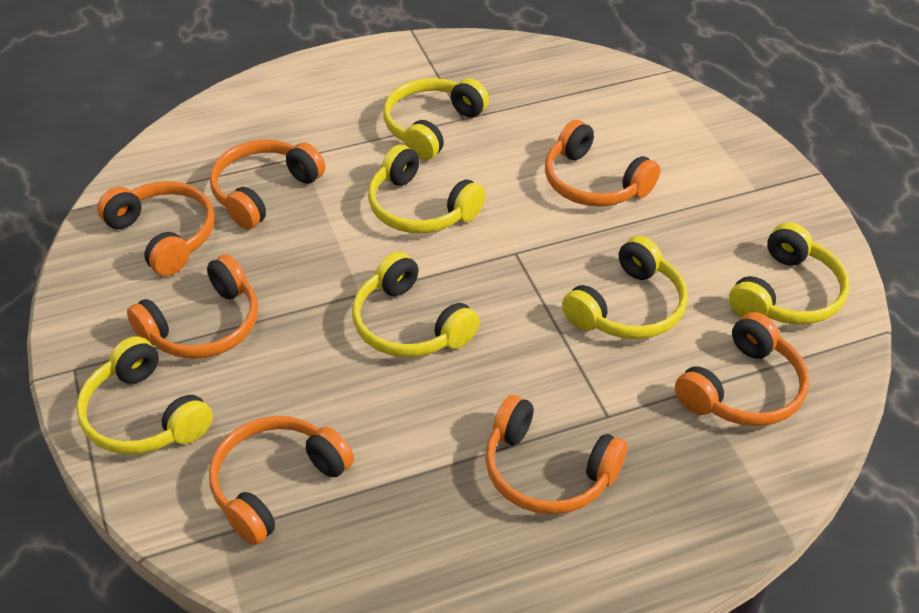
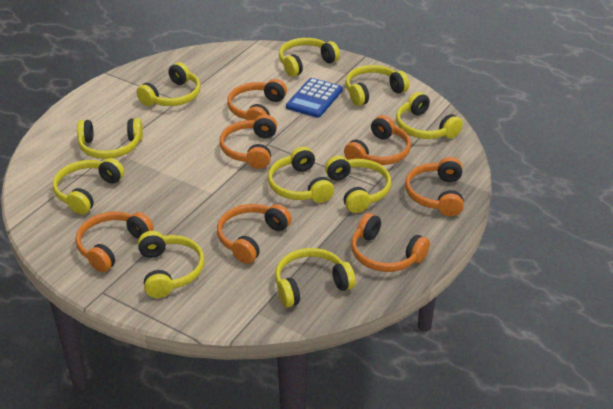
blue calculator: 0 -> 1
yellow headphones: 6 -> 10

